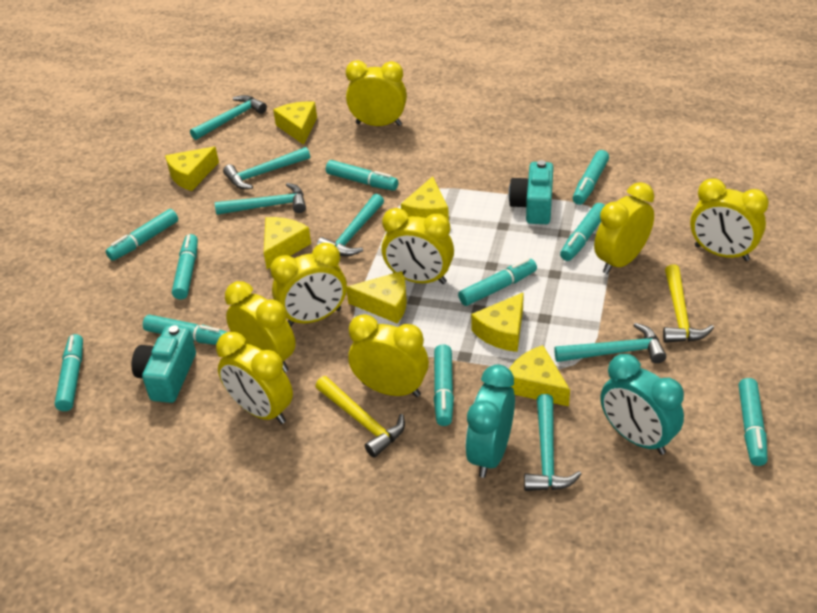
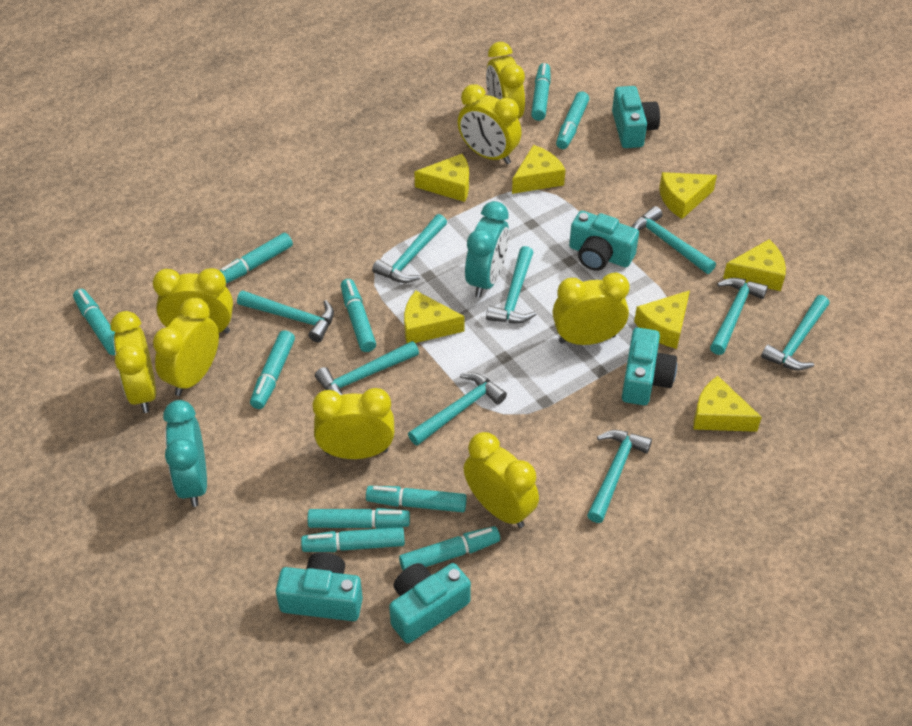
turquoise camera: 2 -> 5
turquoise hammer: 6 -> 9
yellow hammer: 2 -> 0

